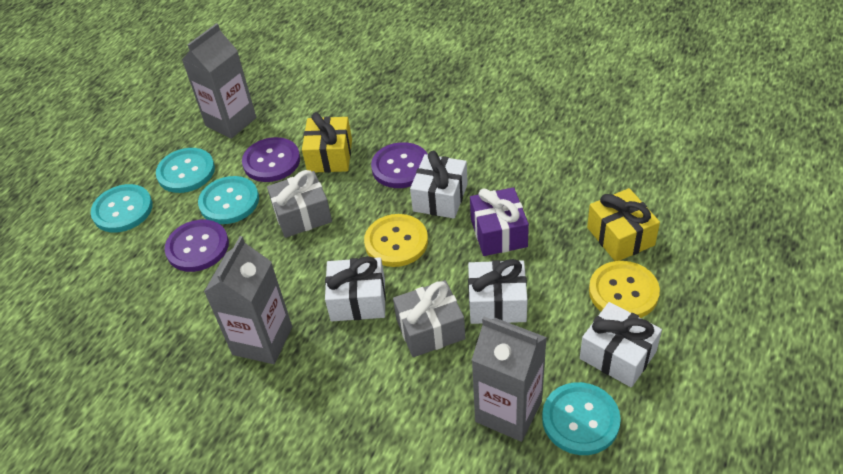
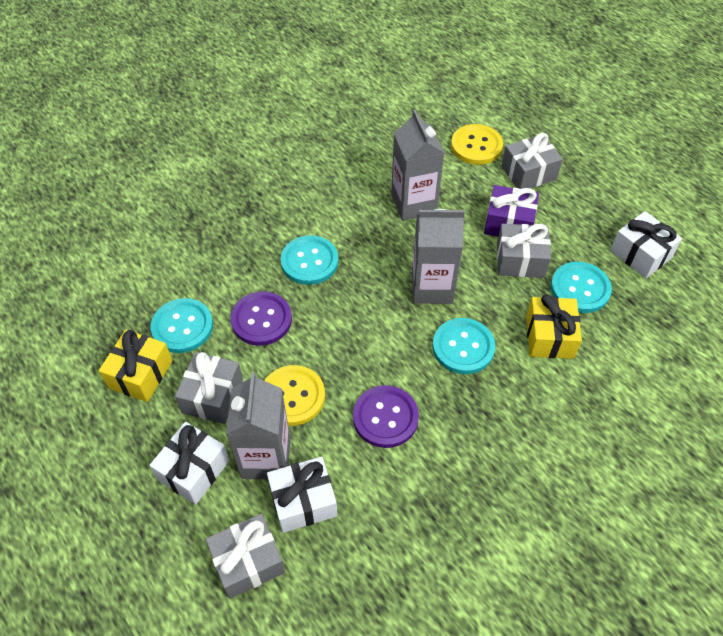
grey gift: 2 -> 4
purple button: 3 -> 2
white gift: 4 -> 3

